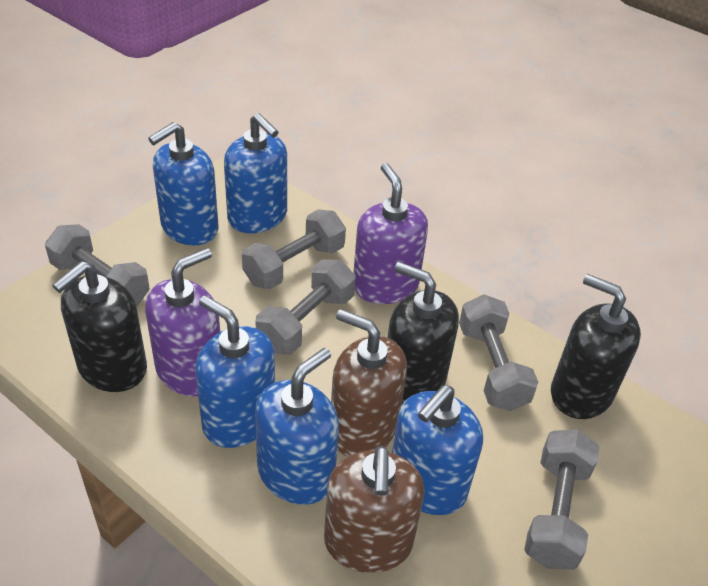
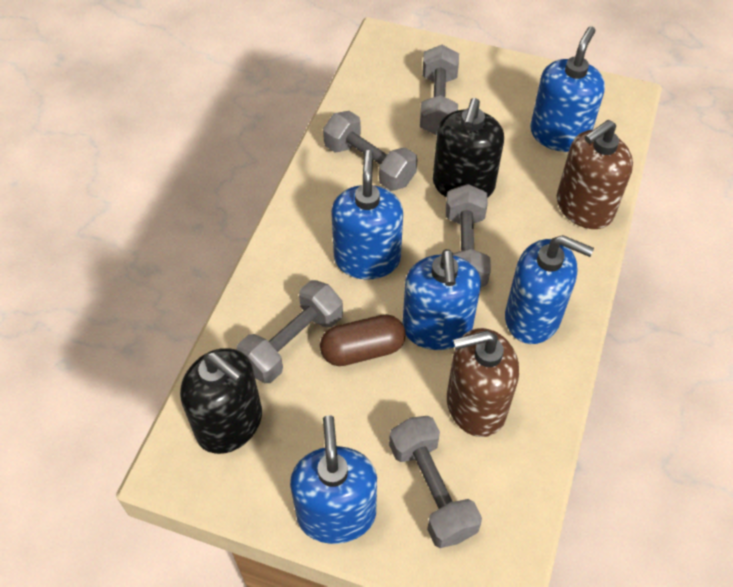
black soap dispenser: 3 -> 2
brown capsule: 0 -> 1
purple soap dispenser: 2 -> 0

